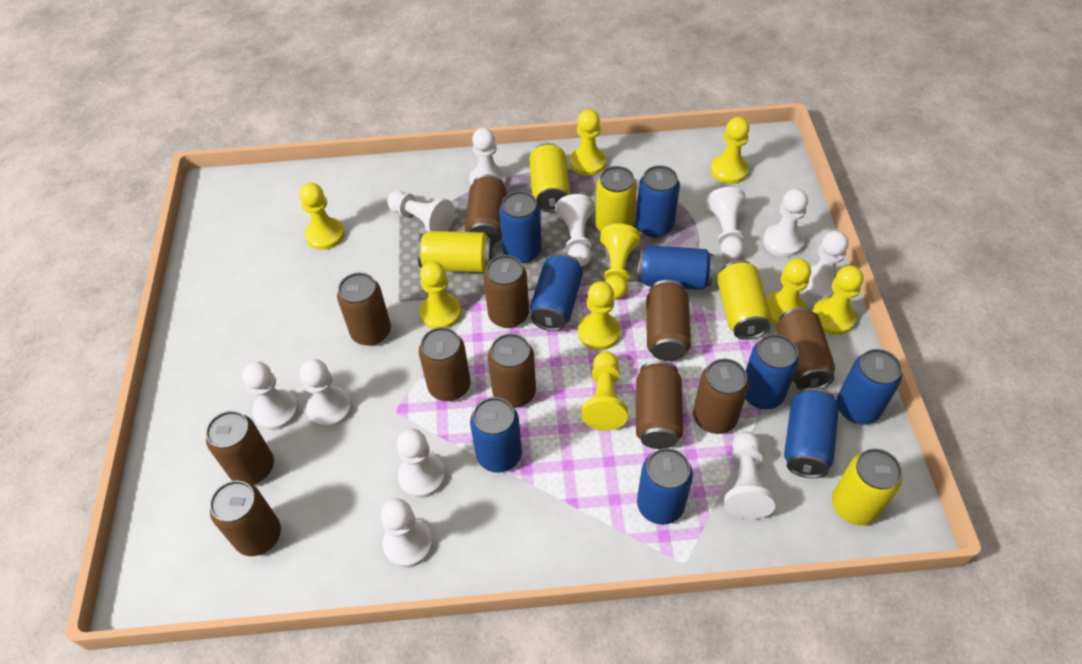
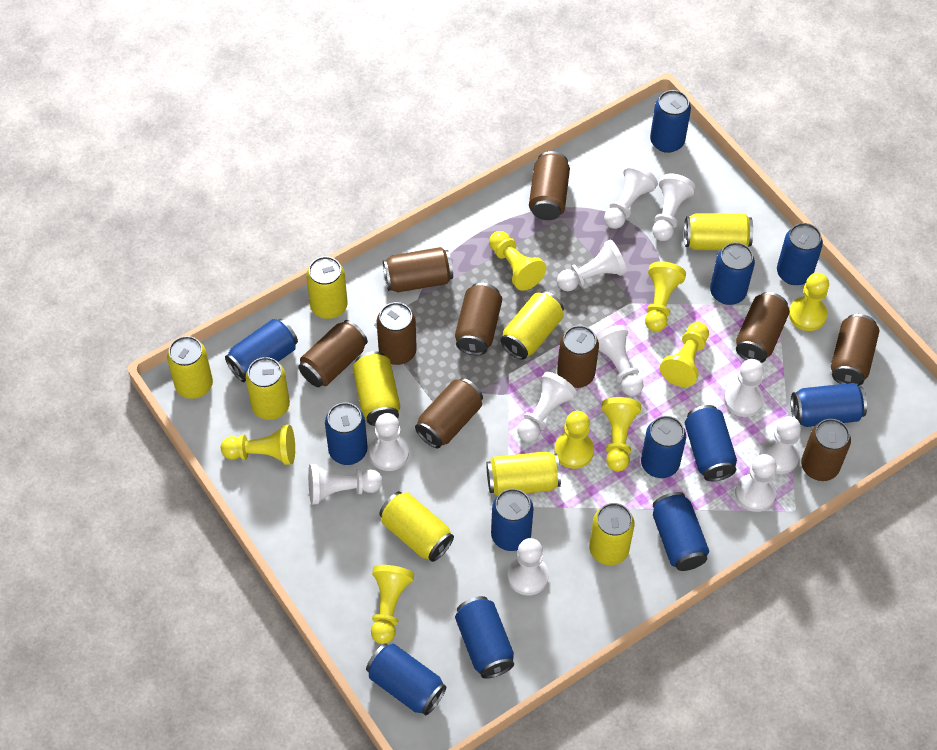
blue can: 9 -> 12
brown can: 11 -> 10
yellow can: 5 -> 9
yellow pawn: 9 -> 8

